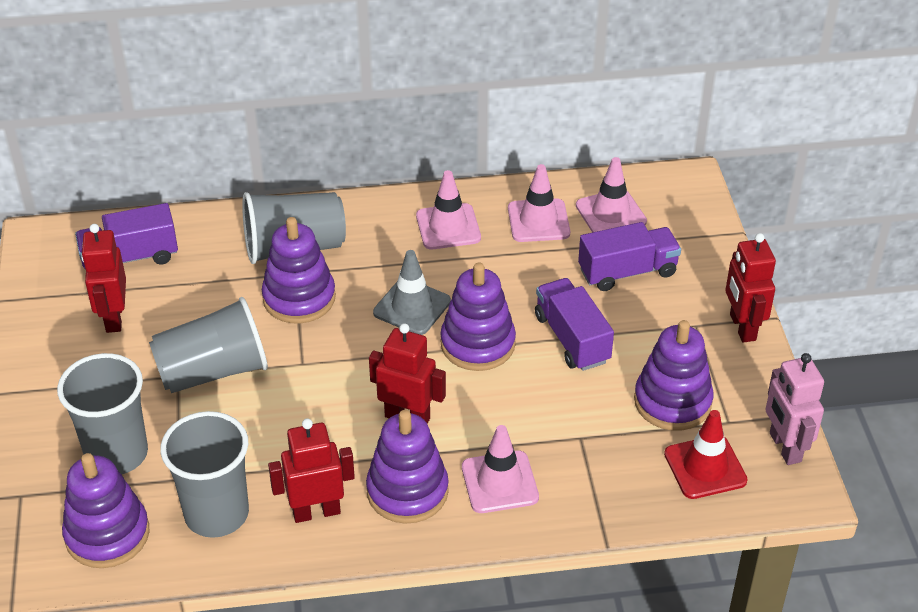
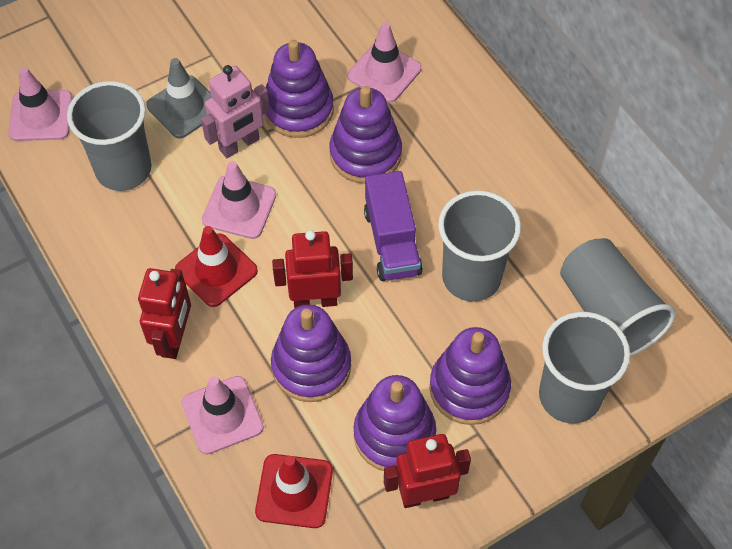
purple truck: 3 -> 1
red robot: 4 -> 3
red traffic cone: 1 -> 2

